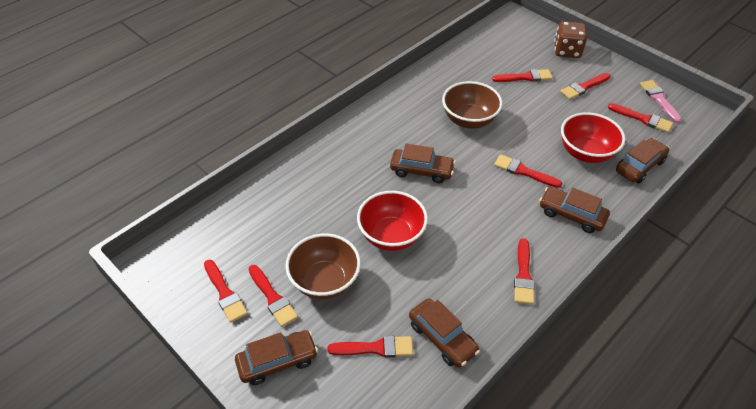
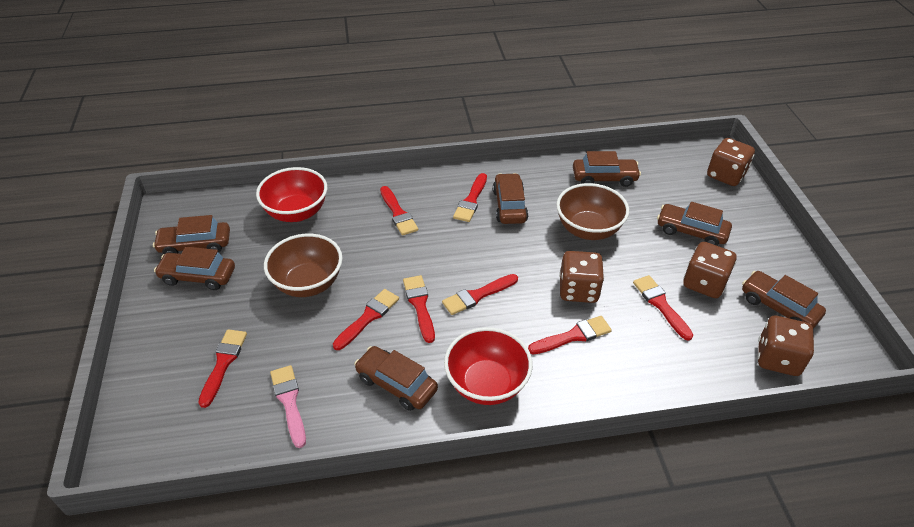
brown car: 5 -> 7
brown dice: 1 -> 4

